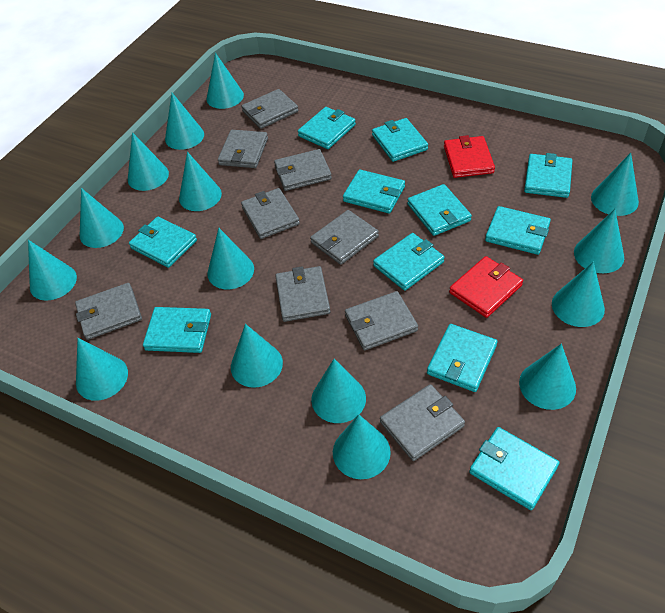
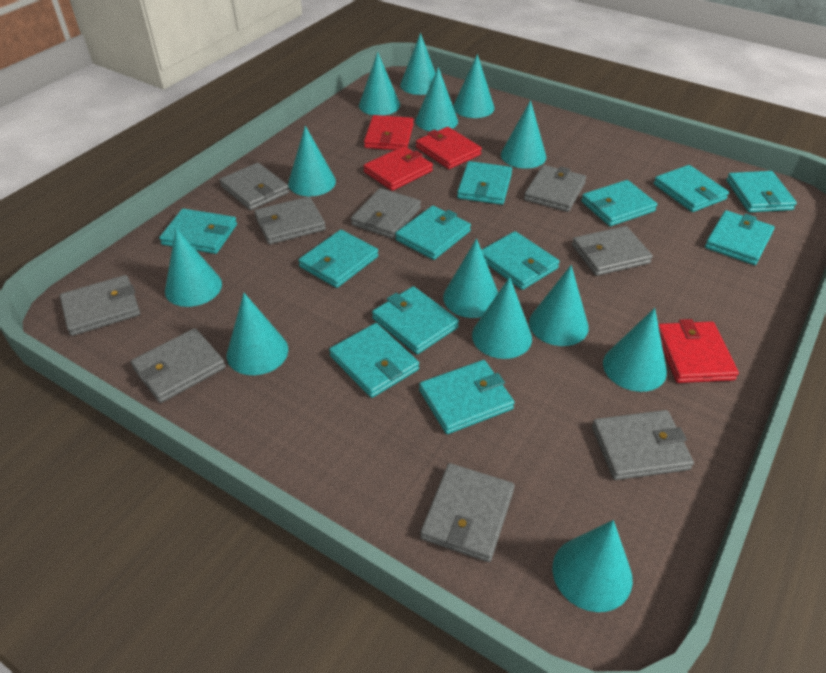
red wallet: 2 -> 4
turquoise cone: 15 -> 13
turquoise wallet: 11 -> 12

